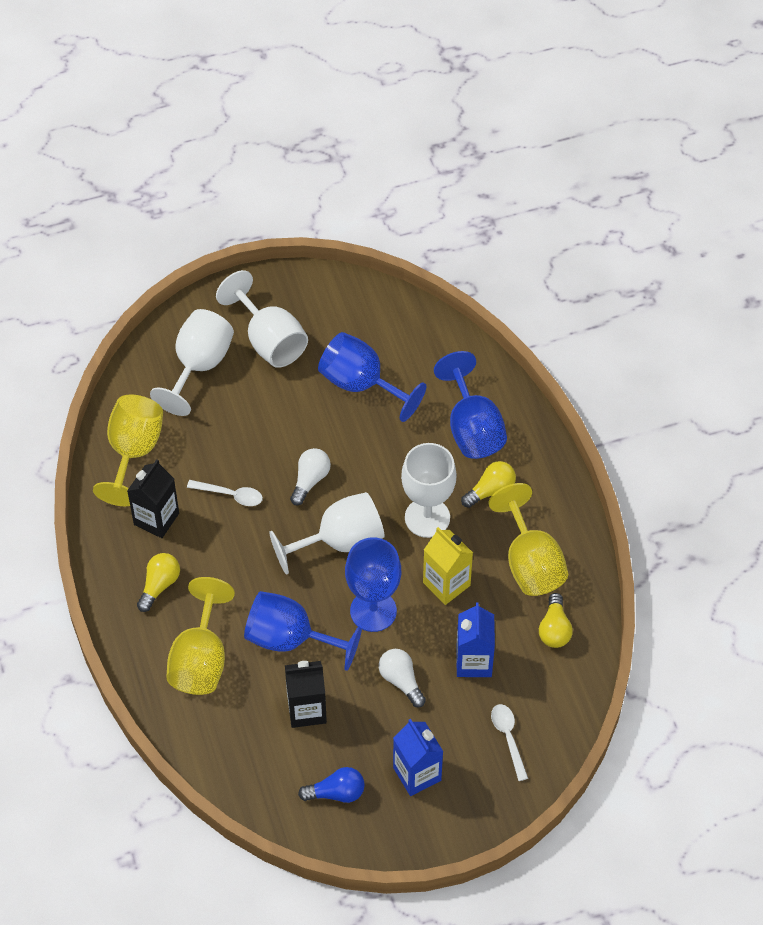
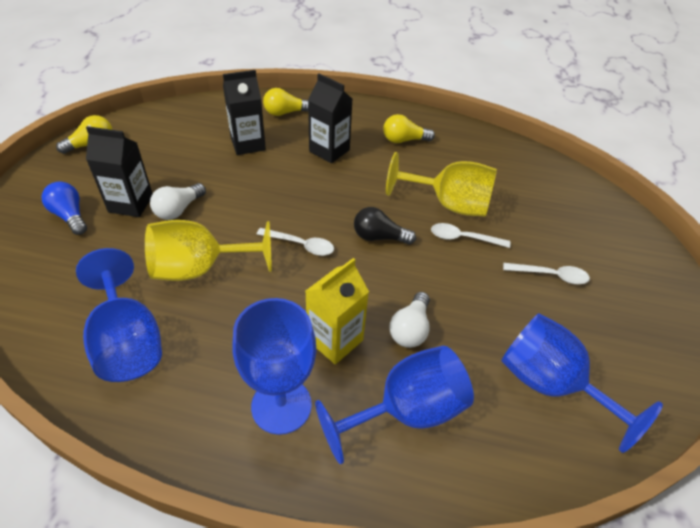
black carton: 2 -> 3
black light bulb: 0 -> 1
blue carton: 2 -> 0
white goblet: 4 -> 0
white spoon: 2 -> 3
yellow goblet: 3 -> 2

